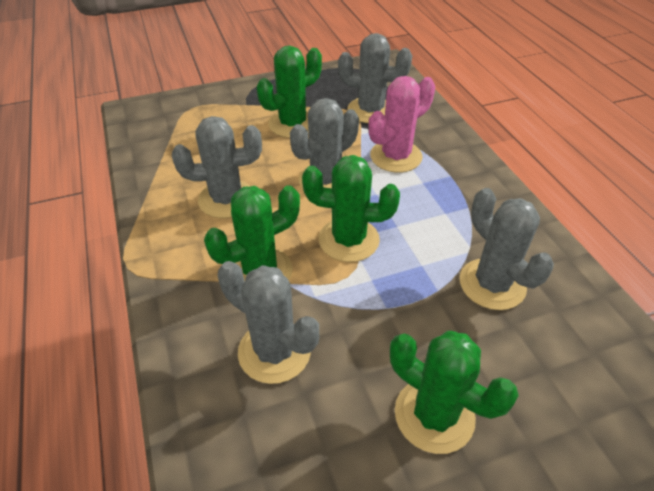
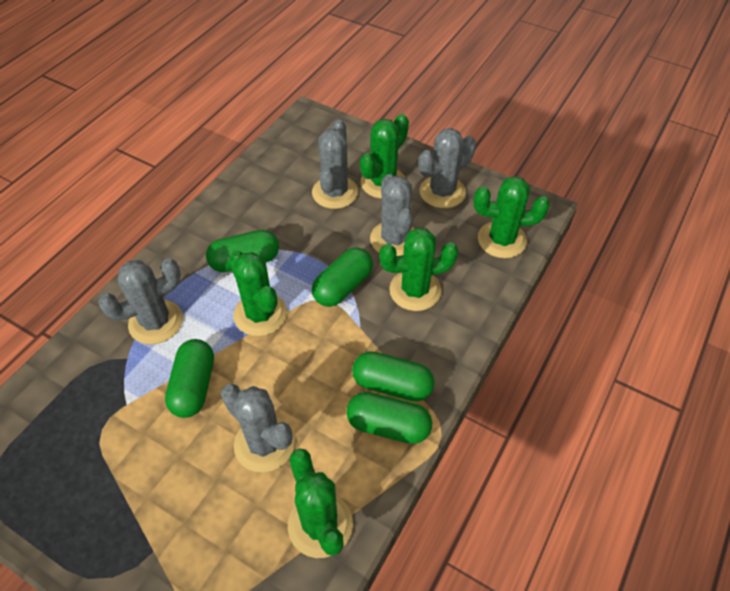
green cactus: 4 -> 5
green capsule: 0 -> 5
pink cactus: 1 -> 0

